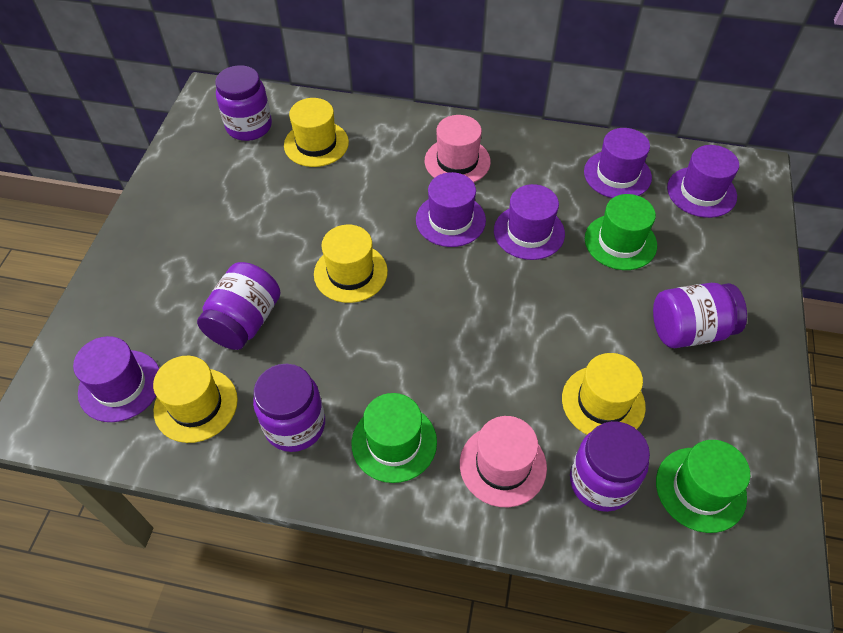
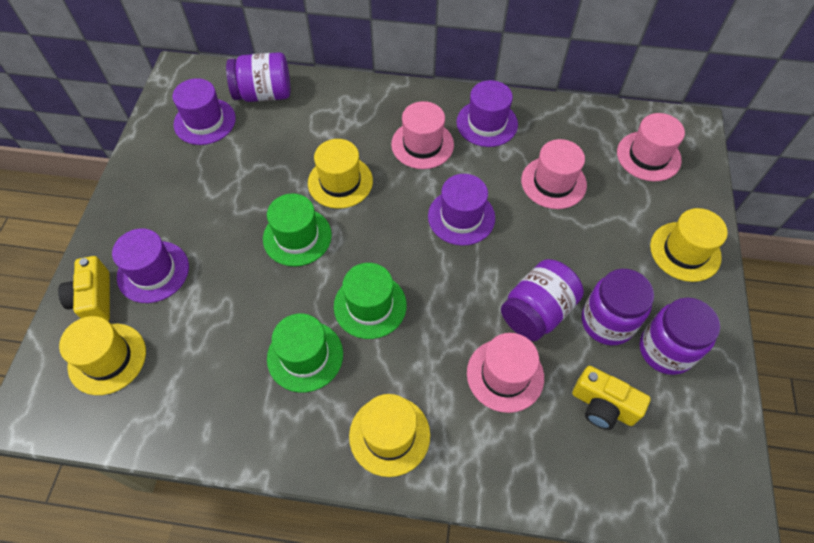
pink hat: 2 -> 4
purple hat: 5 -> 4
purple jar: 5 -> 4
yellow camera: 0 -> 2

